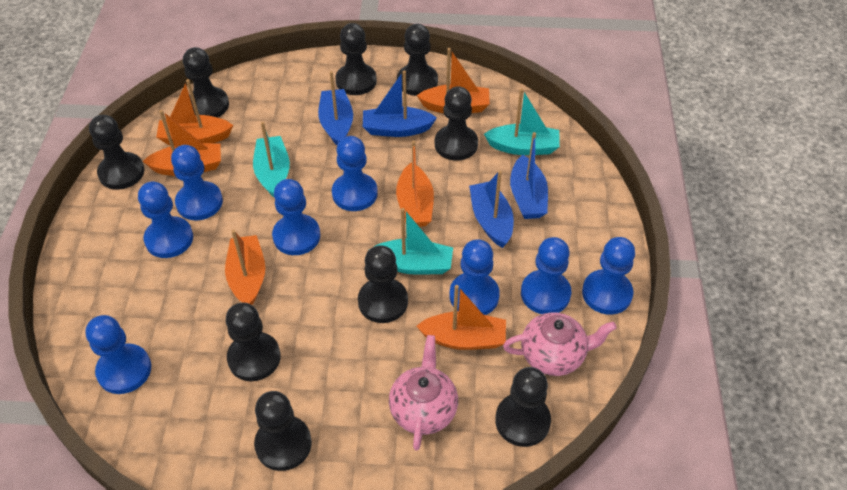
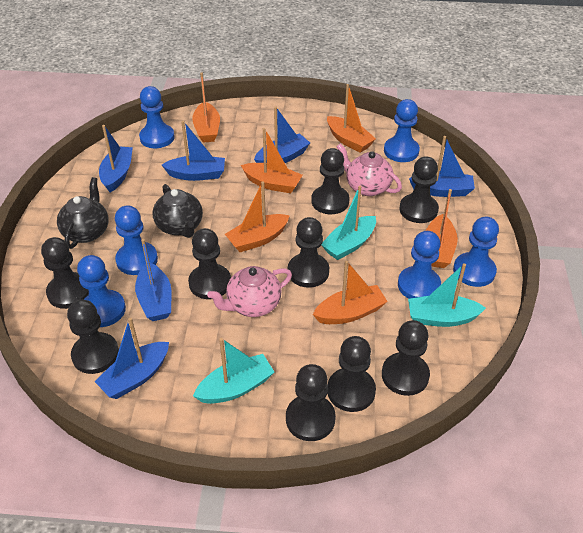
black teapot: 0 -> 2
blue boat: 4 -> 6
blue pawn: 8 -> 6

